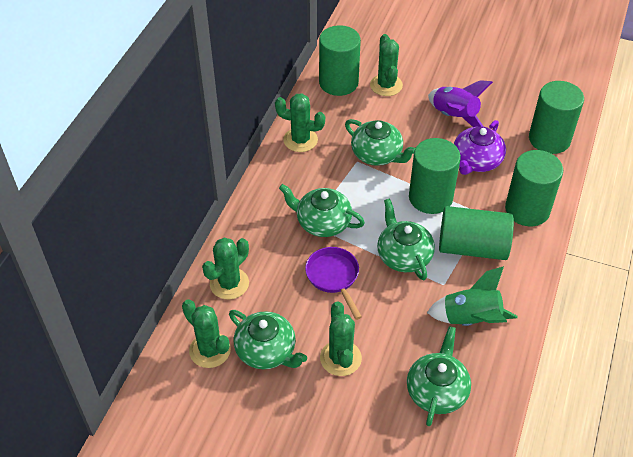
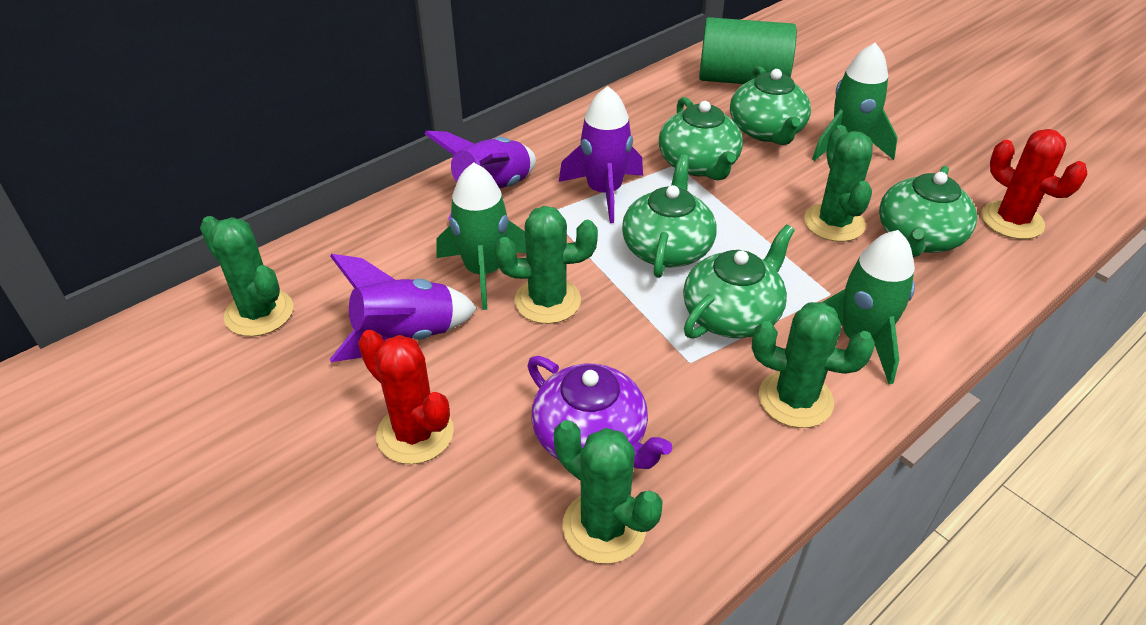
green cylinder: 5 -> 1
green rocket: 1 -> 3
purple pan: 1 -> 0
purple rocket: 1 -> 3
red cactus: 0 -> 2

